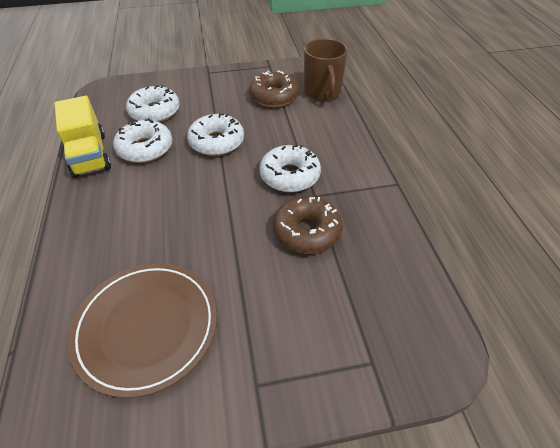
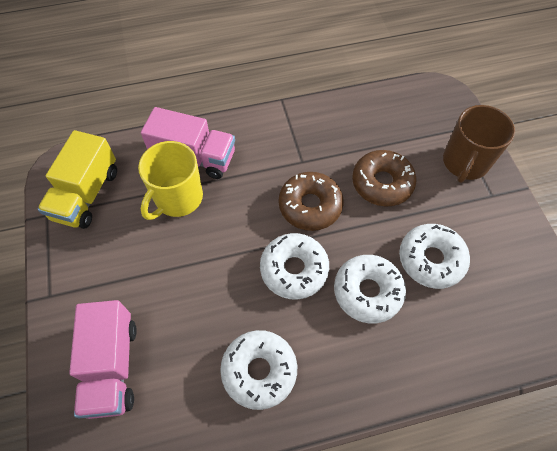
brown plate: 1 -> 0
pink truck: 0 -> 2
yellow mug: 0 -> 1

